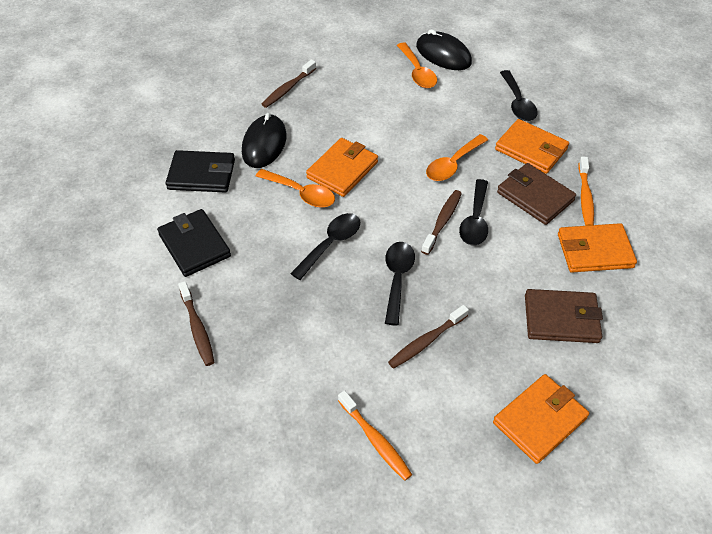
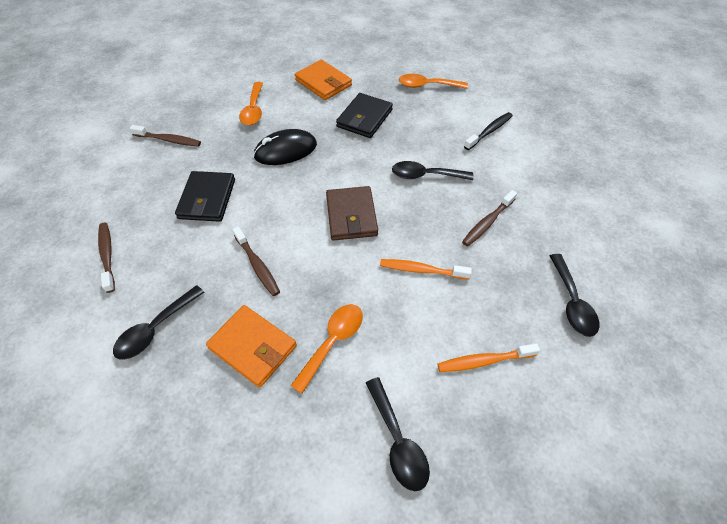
black mouse: 2 -> 1
black toothbrush: 0 -> 1
brown wallet: 2 -> 1
orange wallet: 4 -> 2

